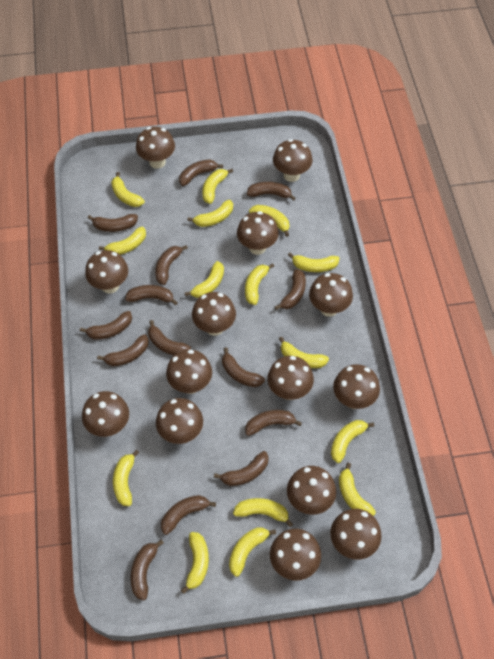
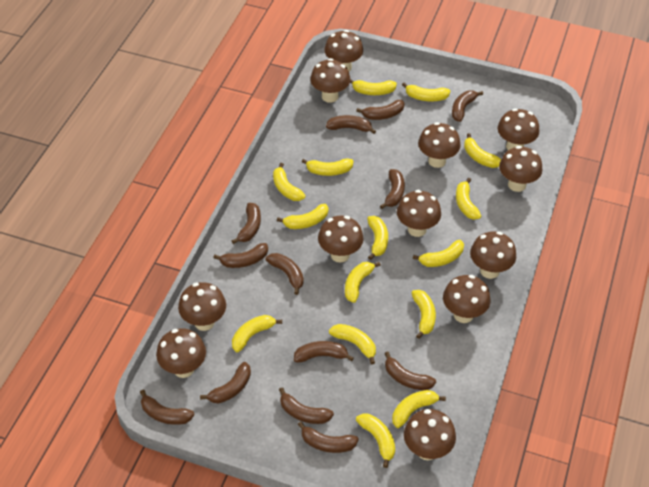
brown banana: 14 -> 13
brown mushroom: 14 -> 12

